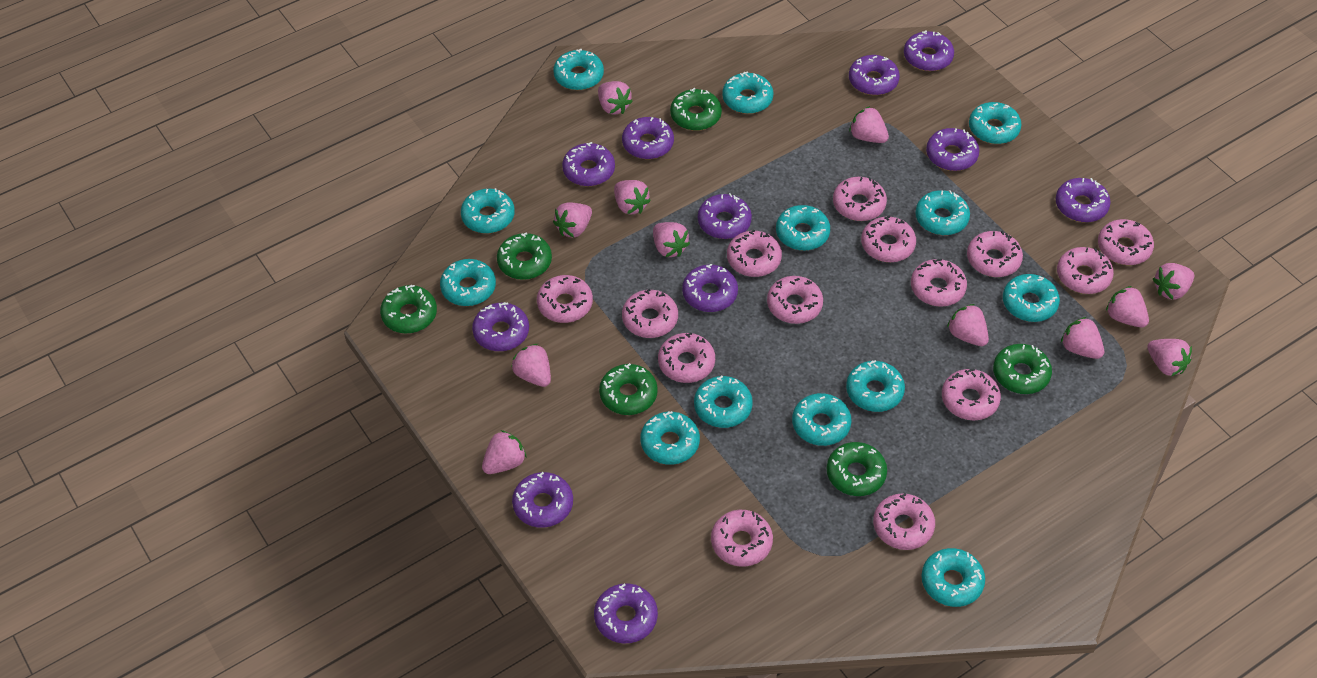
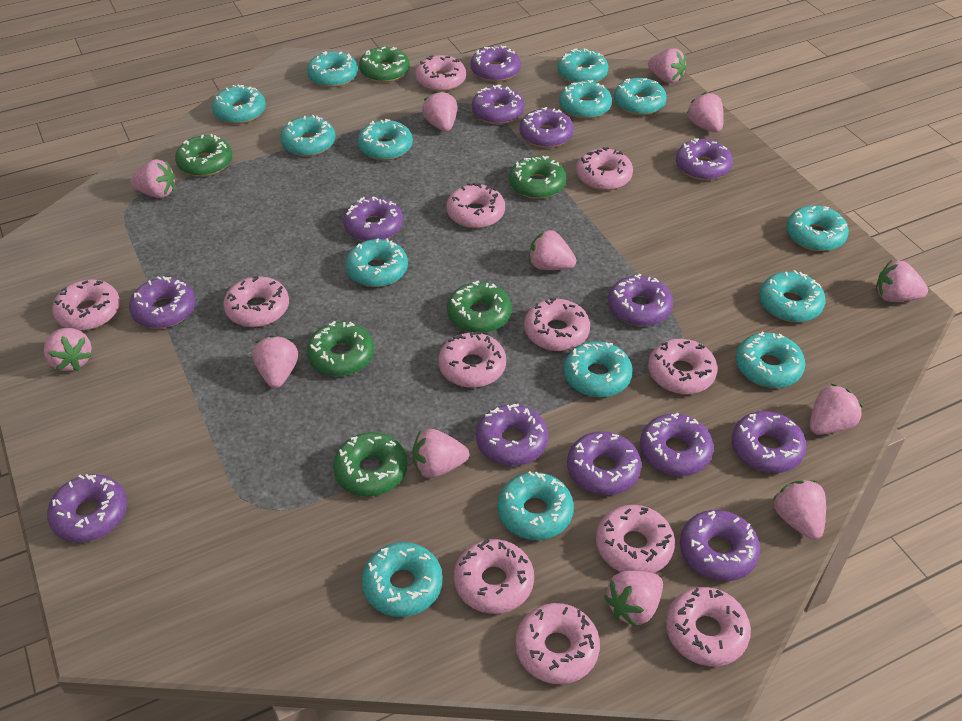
pink donut: 14 -> 12
purple donut: 11 -> 13
turquoise donut: 13 -> 14

